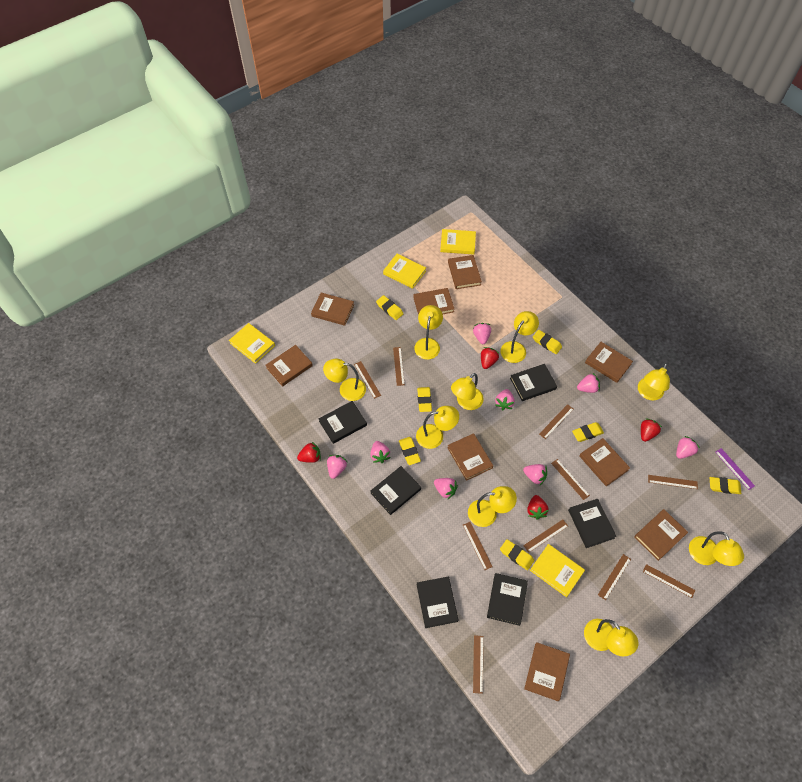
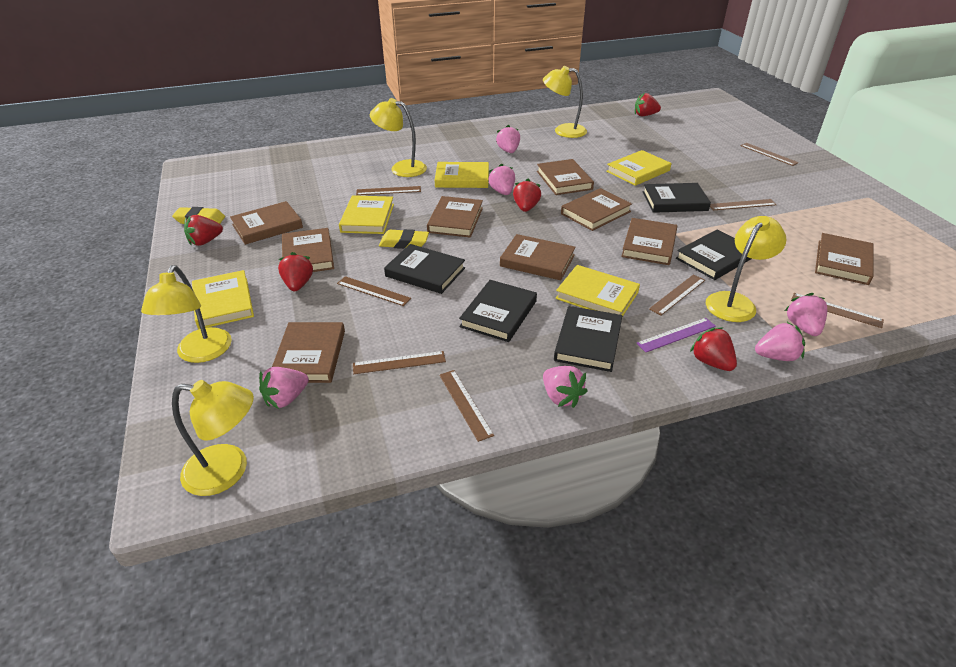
black book: 6 -> 5
brown ruler: 10 -> 8
pink strawberry: 8 -> 6
red strawberry: 4 -> 5
yellow book: 4 -> 5
yellow eraser: 7 -> 2
yellow lamp: 9 -> 5

